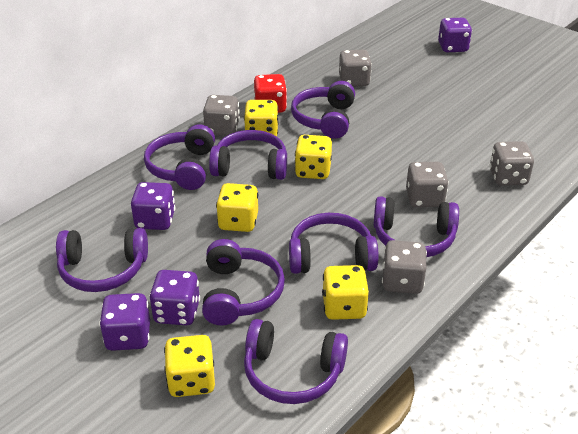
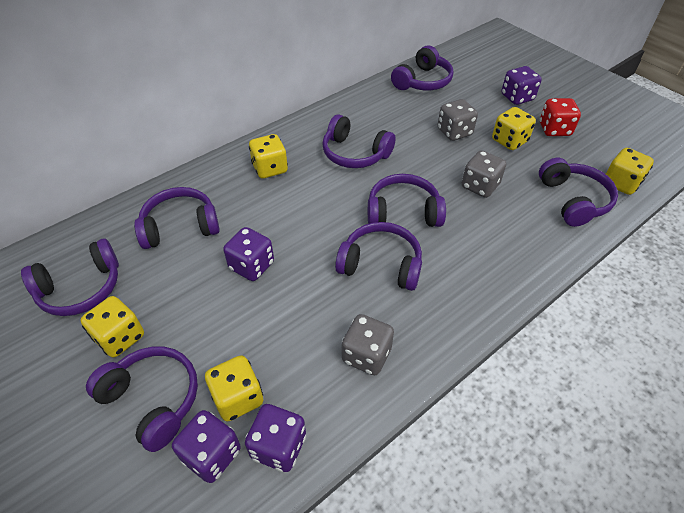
grey dice: 5 -> 3

